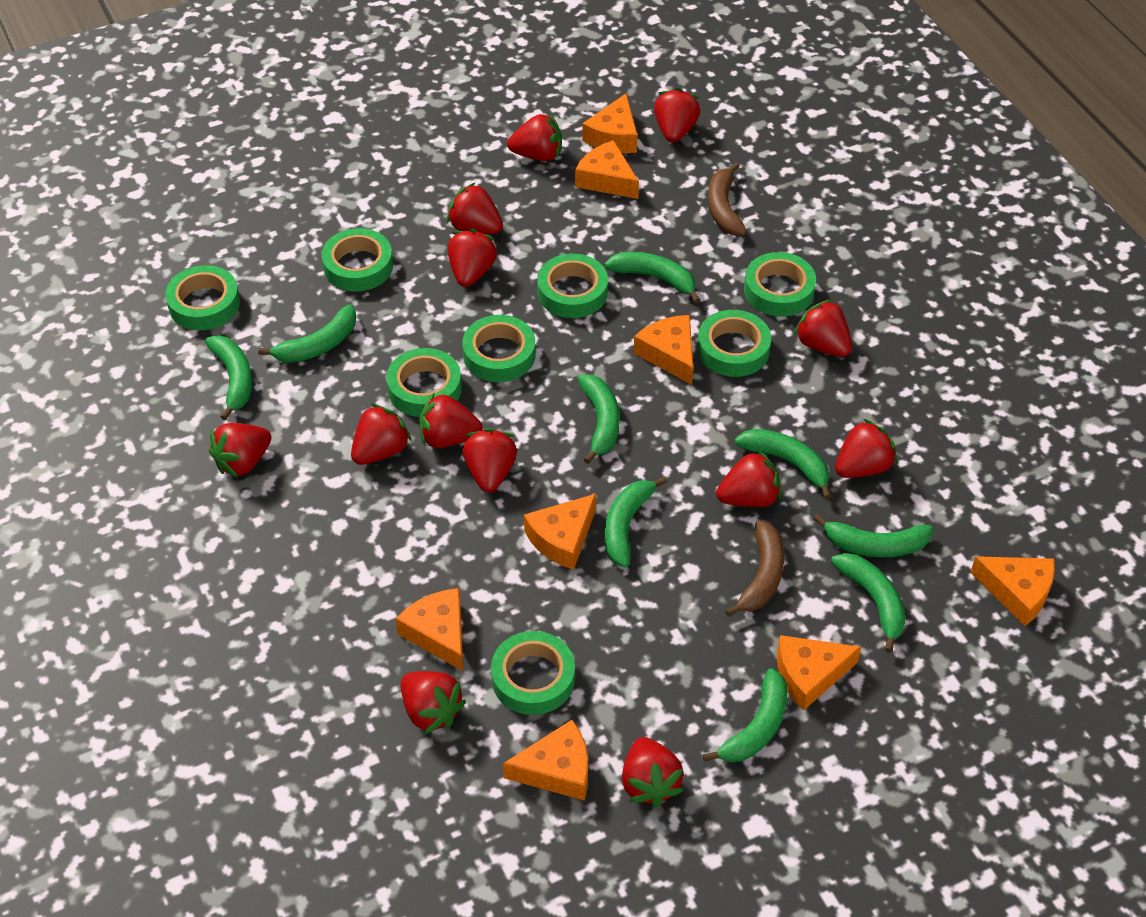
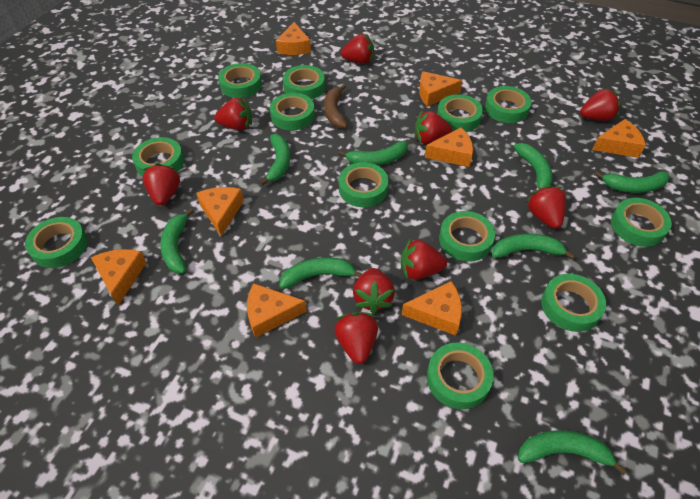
brown banana: 2 -> 1
green banana: 9 -> 8
green tape: 8 -> 12
red strawberry: 13 -> 9

